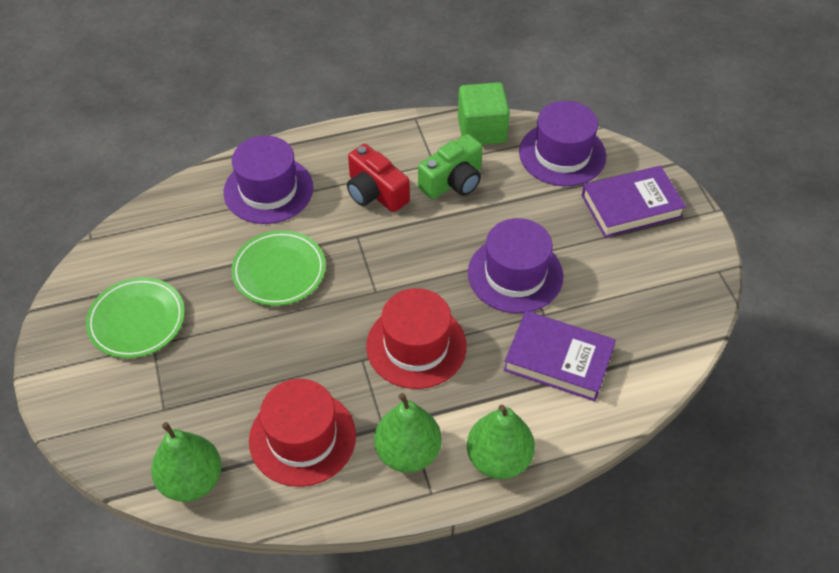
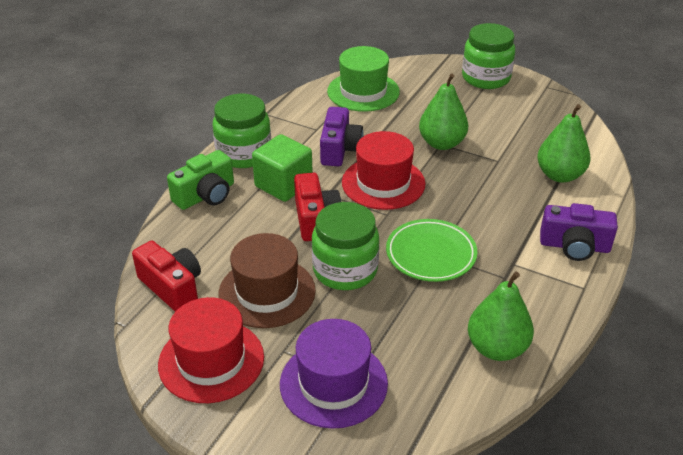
brown hat: 0 -> 1
green hat: 0 -> 1
green jar: 0 -> 3
green plate: 2 -> 1
purple book: 2 -> 0
purple camera: 0 -> 2
purple hat: 3 -> 1
red camera: 1 -> 2

